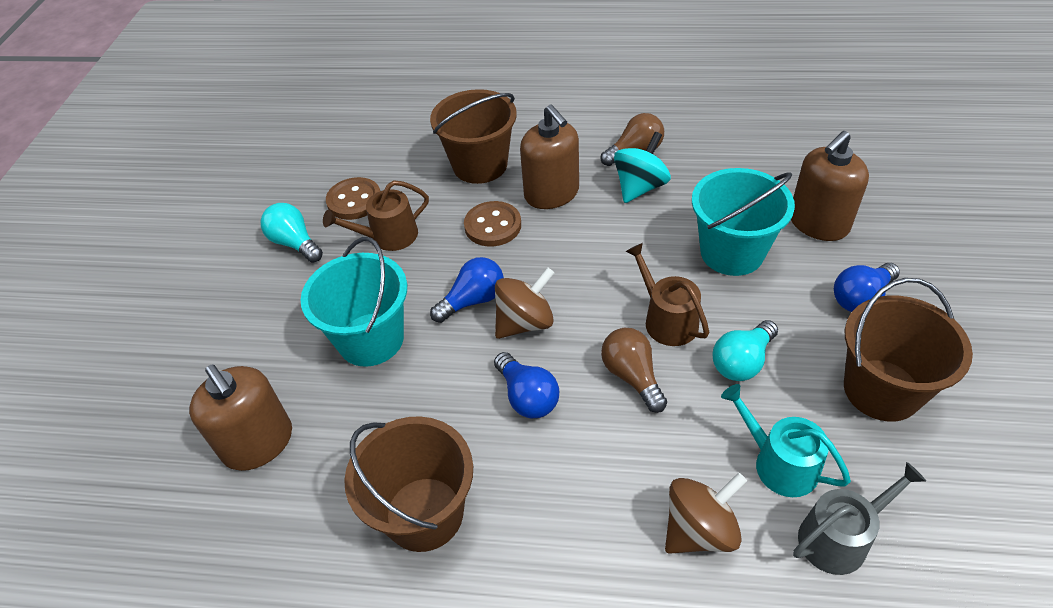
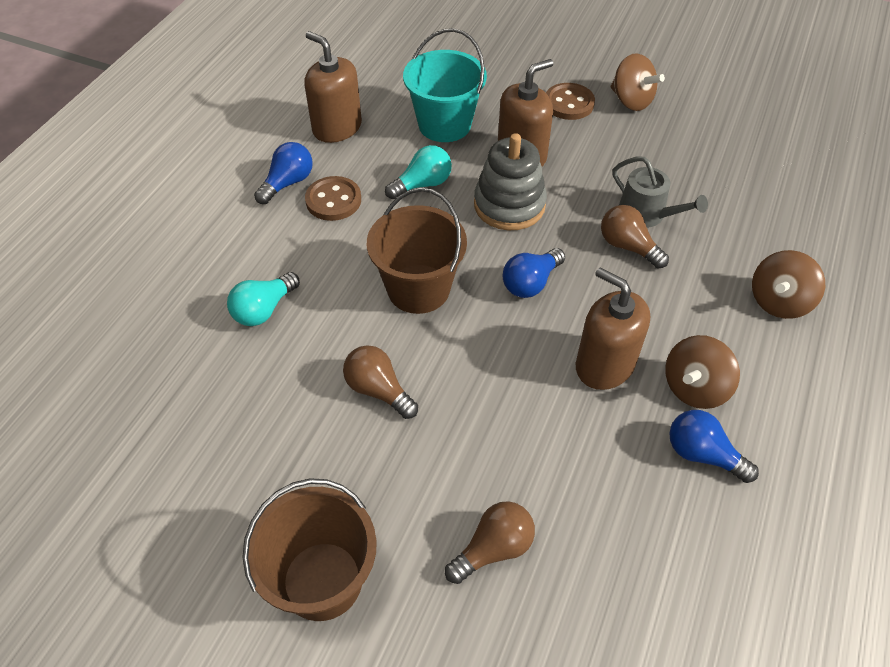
brown bucket: 3 -> 2
brown light bulb: 2 -> 3
brown spinning top: 2 -> 3
brown watering can: 2 -> 0
grey stacking toy: 0 -> 1
turquoise bucket: 2 -> 1
turquoise spinning top: 1 -> 0
turquoise watering can: 1 -> 0

